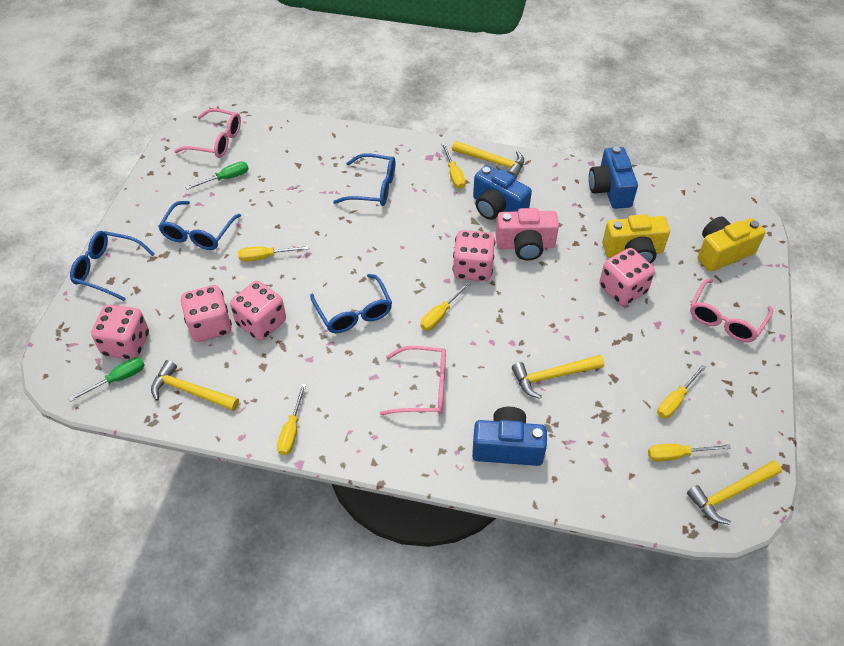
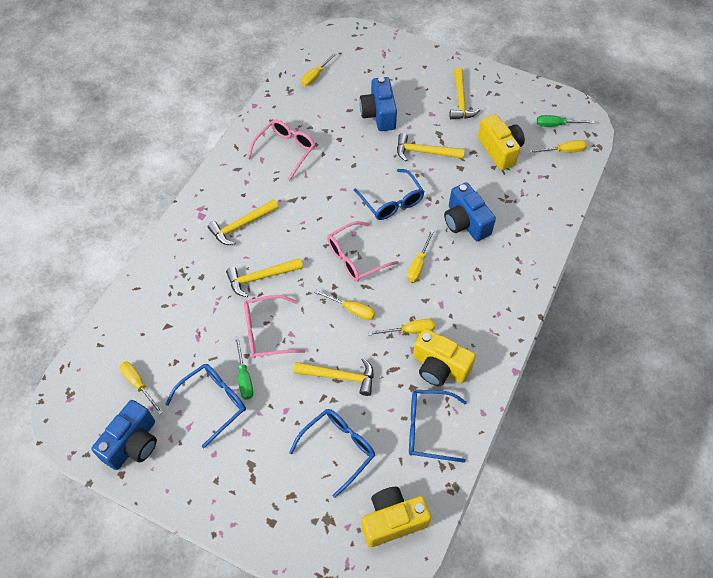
pink camera: 1 -> 0
pink dice: 5 -> 0
yellow camera: 2 -> 3
yellow hammer: 4 -> 5

